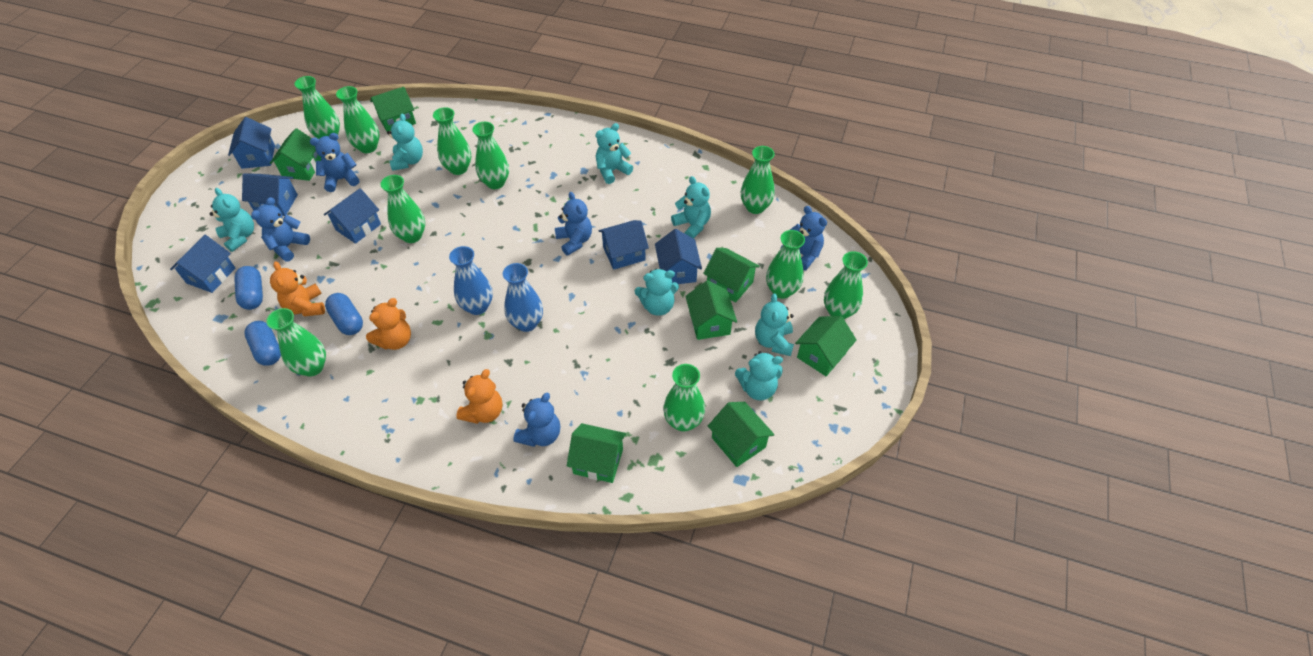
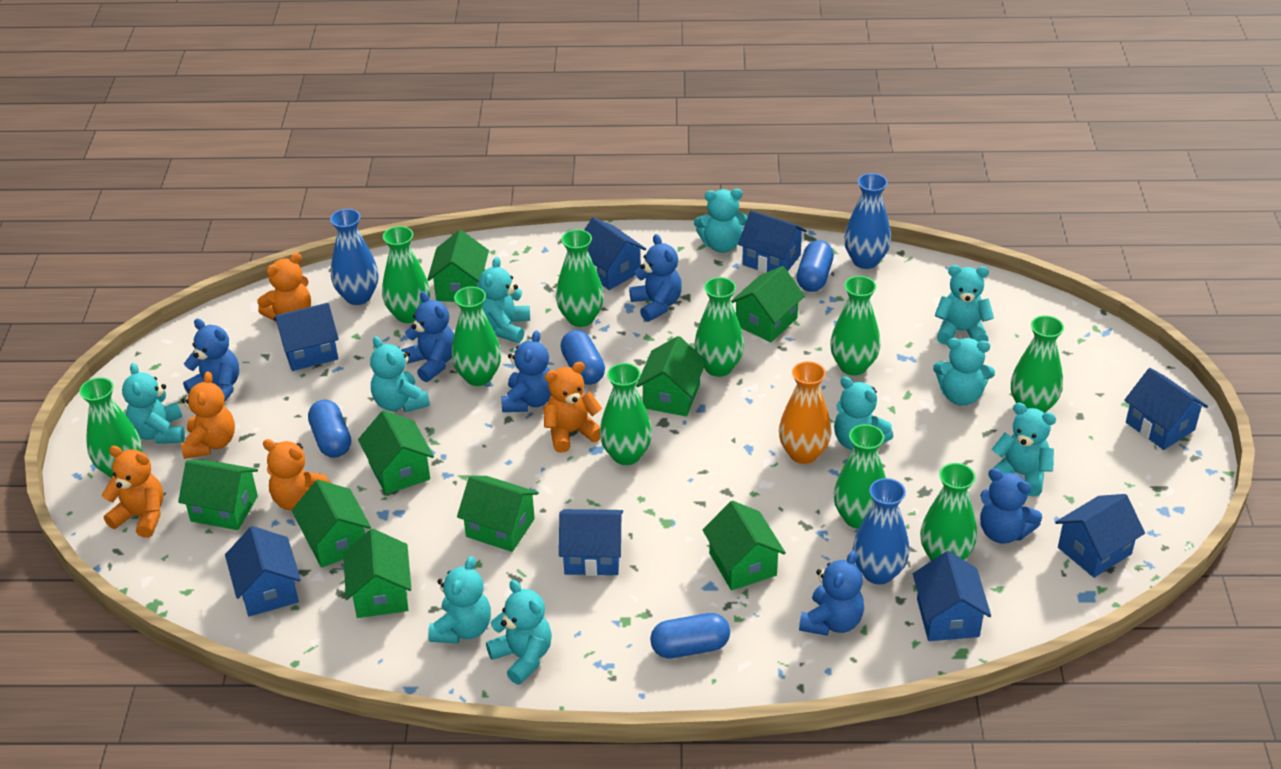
blue capsule: 3 -> 4
blue house: 6 -> 8
blue teddy bear: 5 -> 6
blue vase: 2 -> 3
green house: 7 -> 9
orange teddy bear: 3 -> 5
orange vase: 0 -> 1
turquoise teddy bear: 7 -> 10

